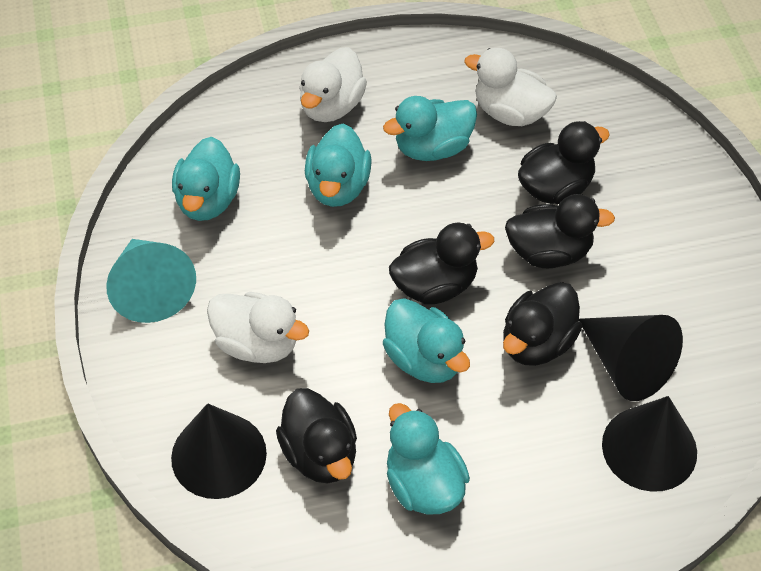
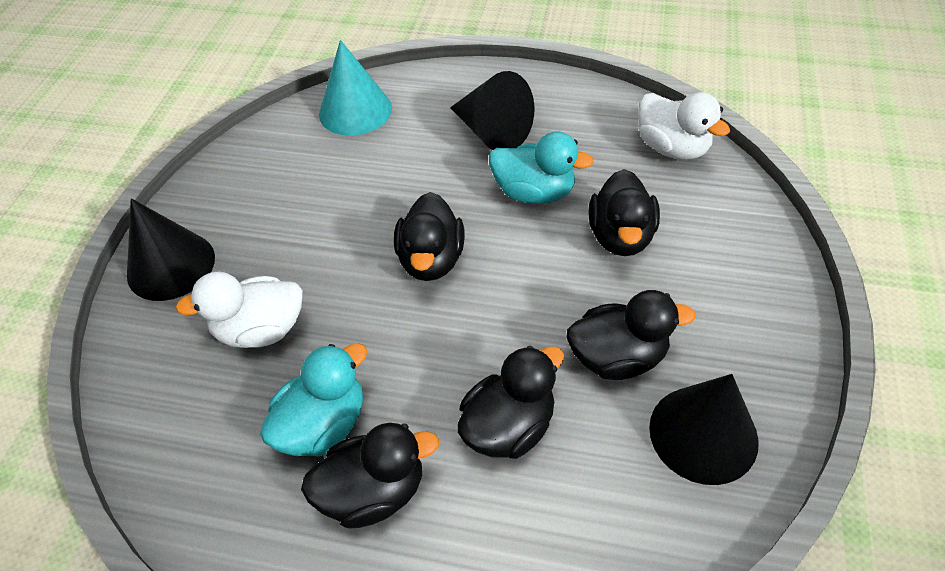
turquoise duck: 5 -> 2
white duck: 3 -> 2

